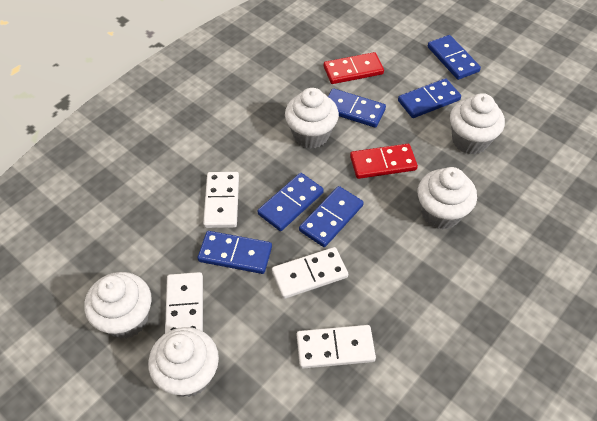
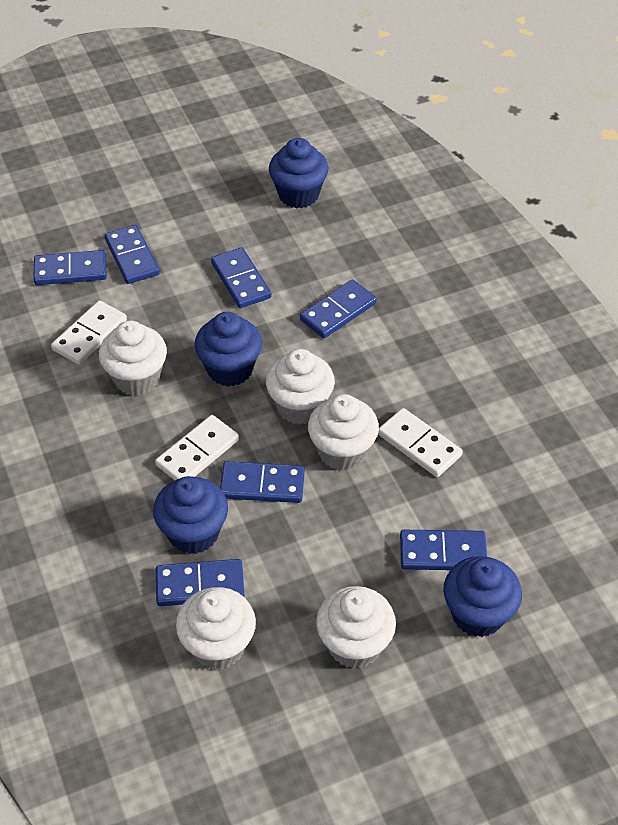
blue cupcake: 0 -> 4
blue domino: 6 -> 7
red domino: 2 -> 0
white domino: 4 -> 3

